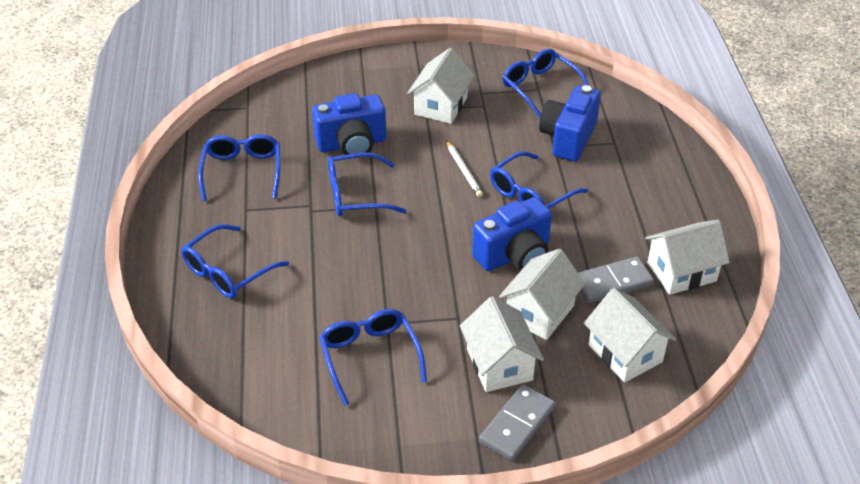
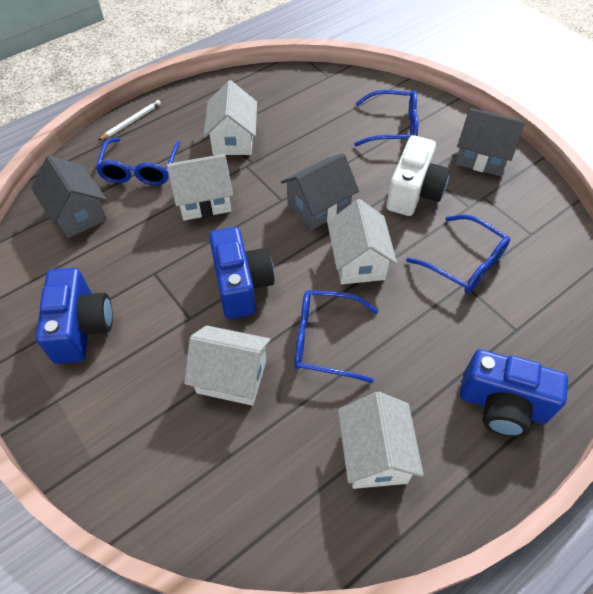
blue glasses: 6 -> 4
grey domino: 2 -> 0
grey house: 0 -> 3
white camera: 0 -> 1

